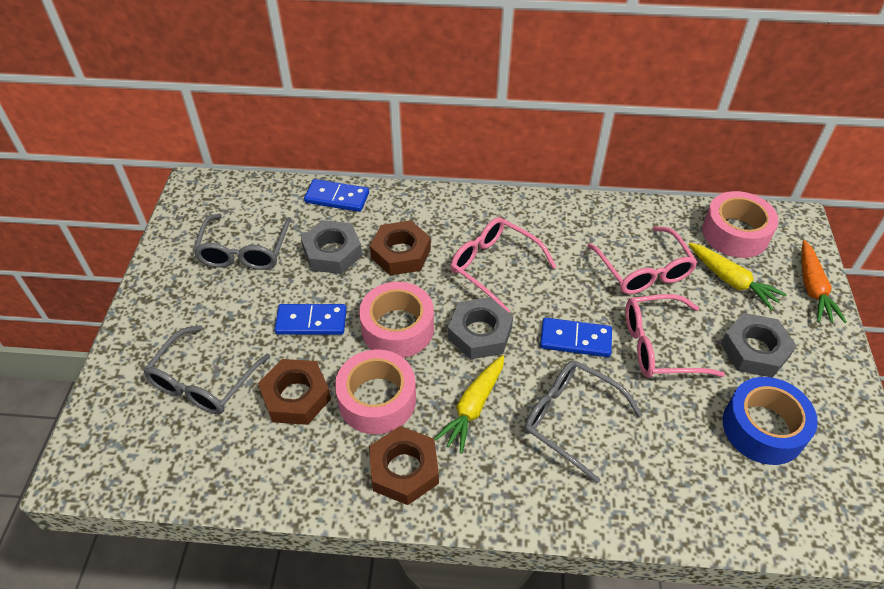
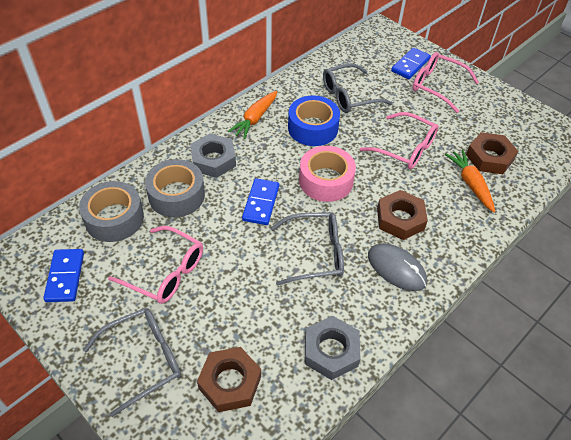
grey mouse: 0 -> 1
grey nut: 3 -> 2
grey tape: 0 -> 2
orange carrot: 1 -> 2
pink tape: 3 -> 1
yellow carrot: 2 -> 0

